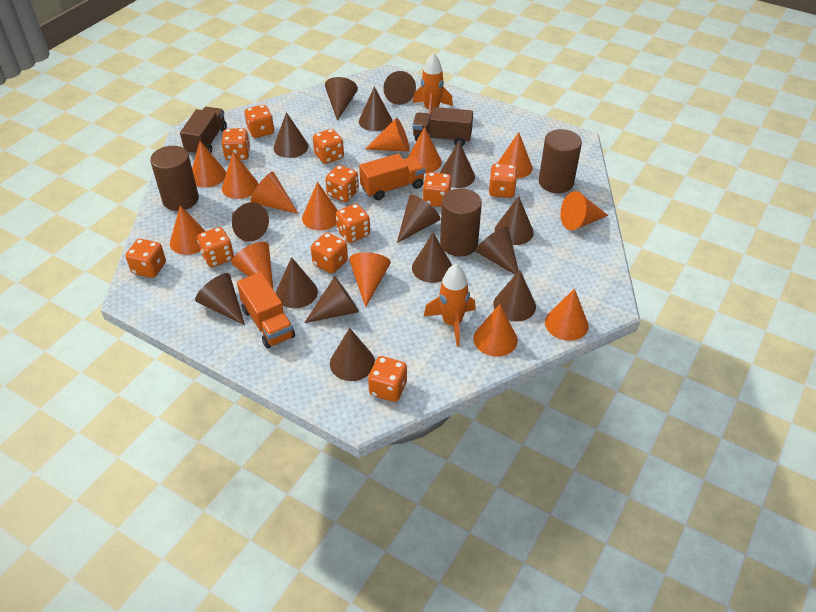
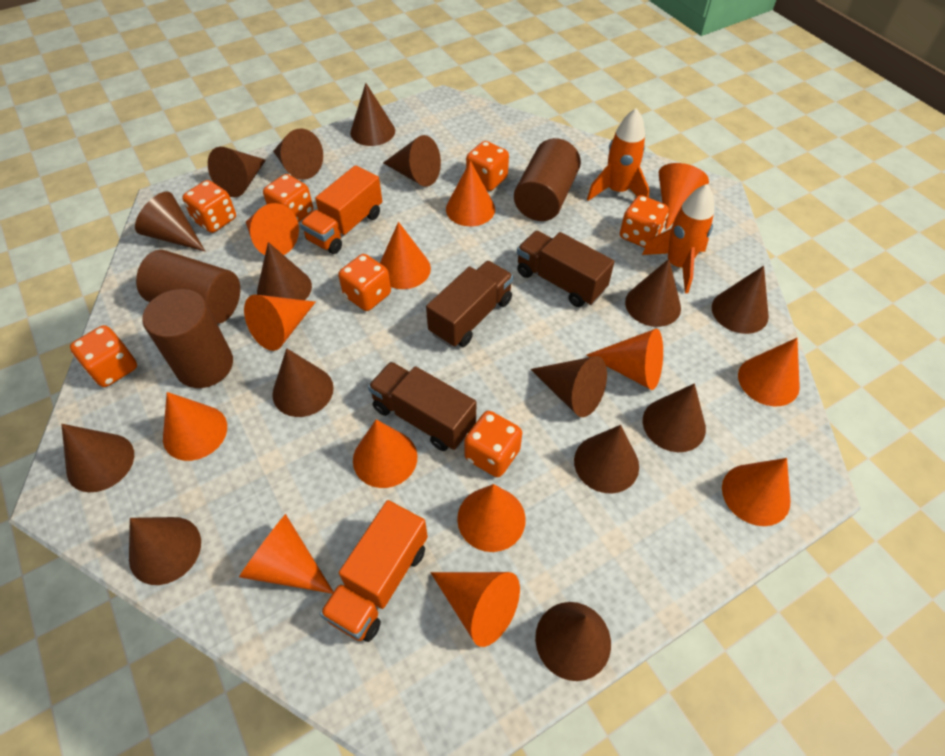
brown truck: 2 -> 3
orange dice: 11 -> 7

